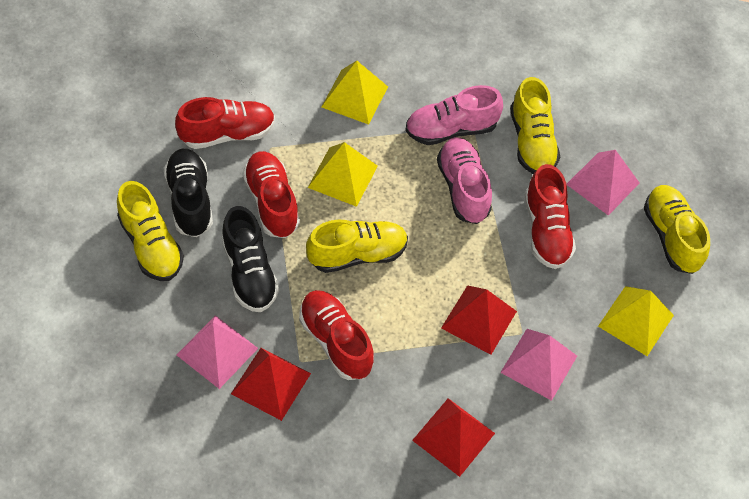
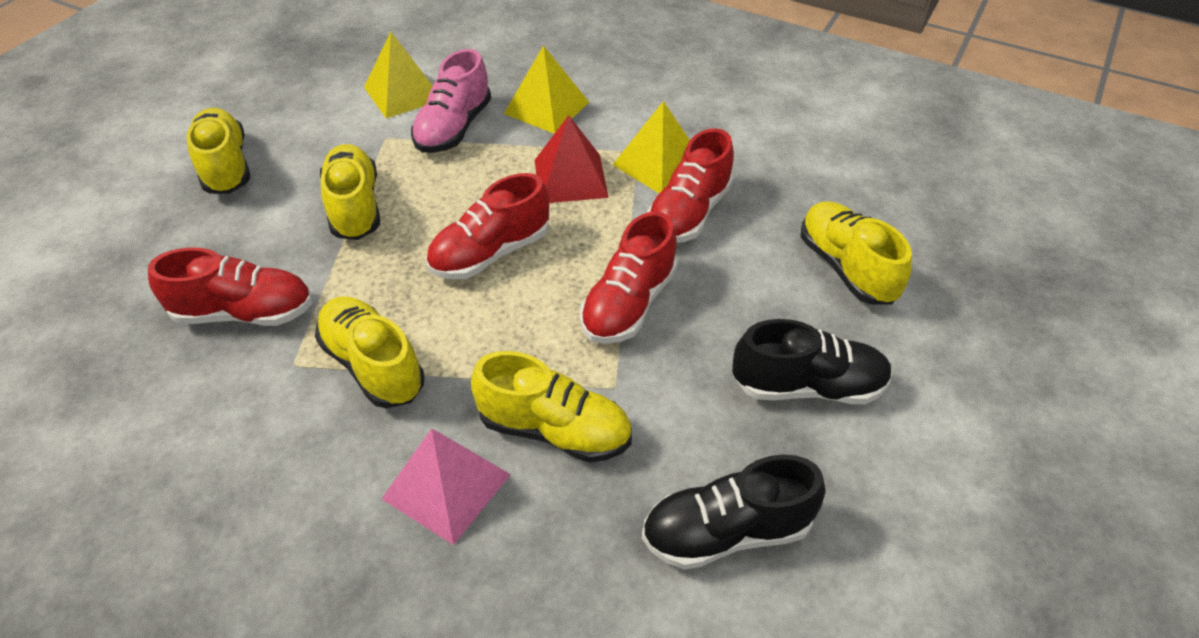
pink pyramid: 3 -> 1
pink shoe: 2 -> 1
red pyramid: 3 -> 1
yellow shoe: 4 -> 5

